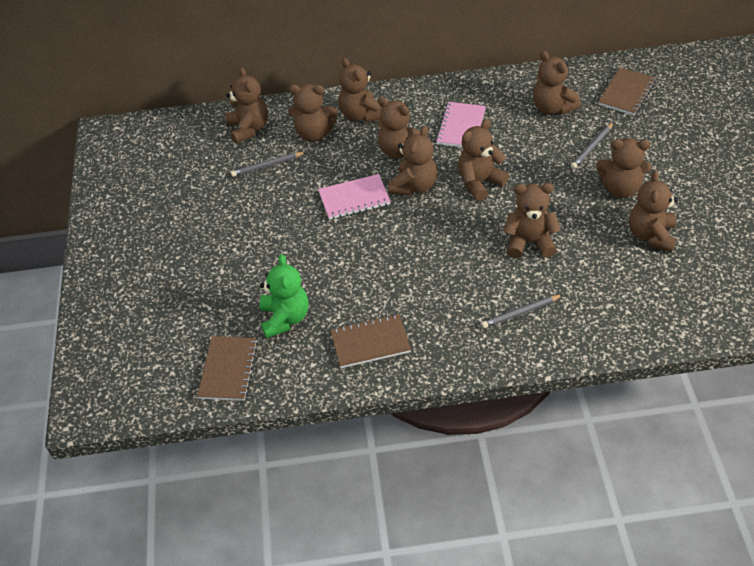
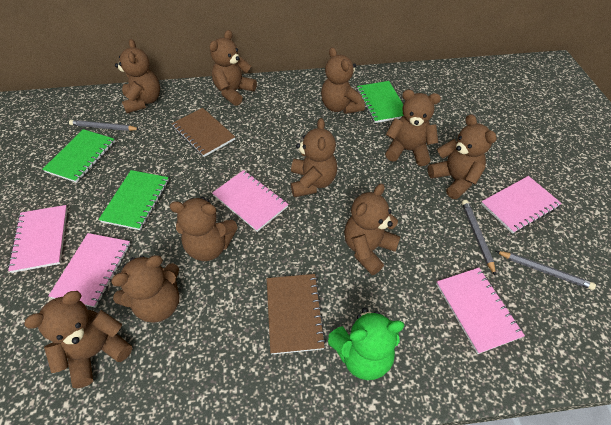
brown notebook: 3 -> 2
green notebook: 0 -> 3
pink notebook: 2 -> 5

